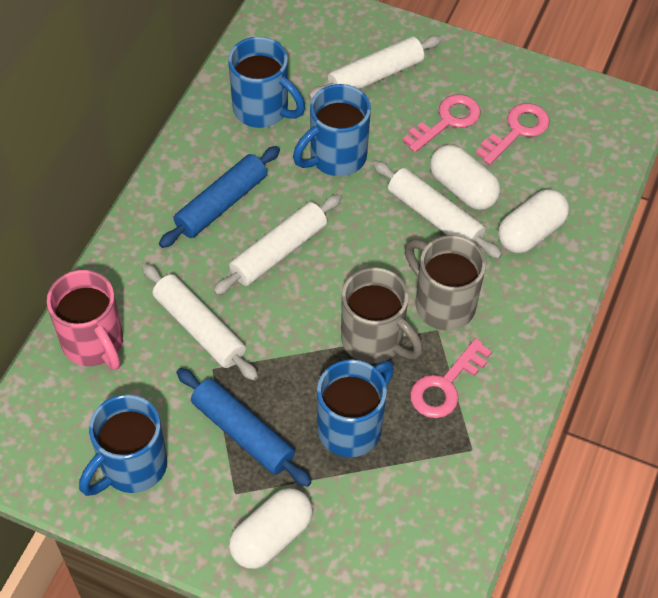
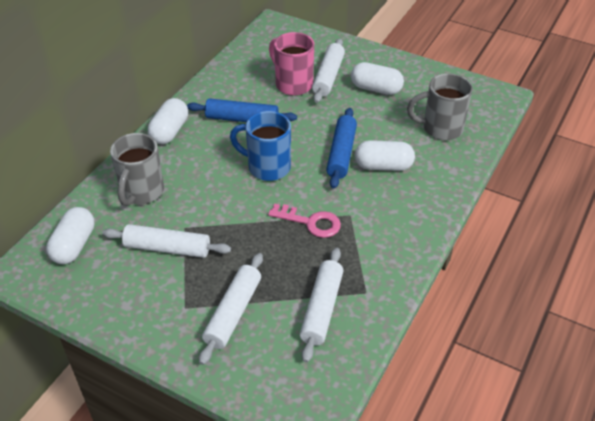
blue mug: 4 -> 1
pink key: 3 -> 1
white capsule: 3 -> 4

